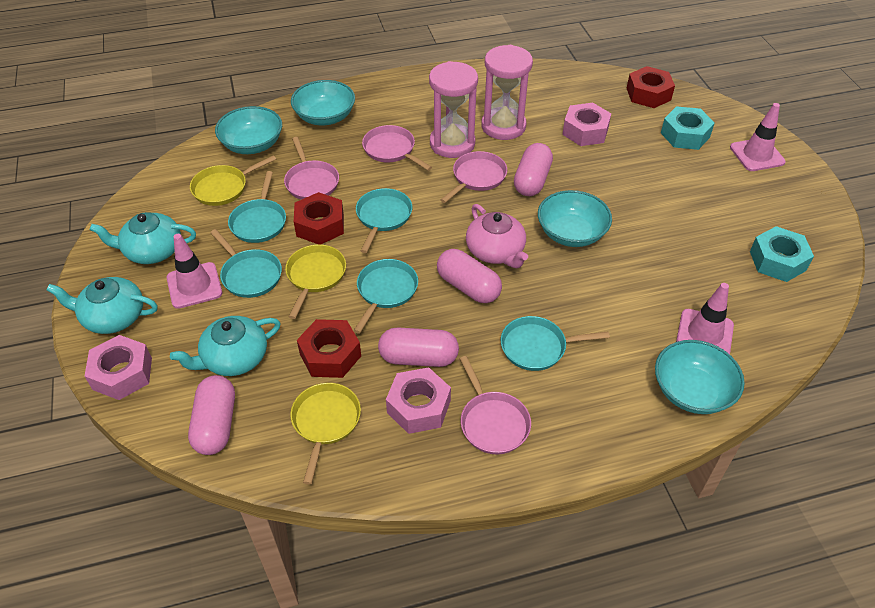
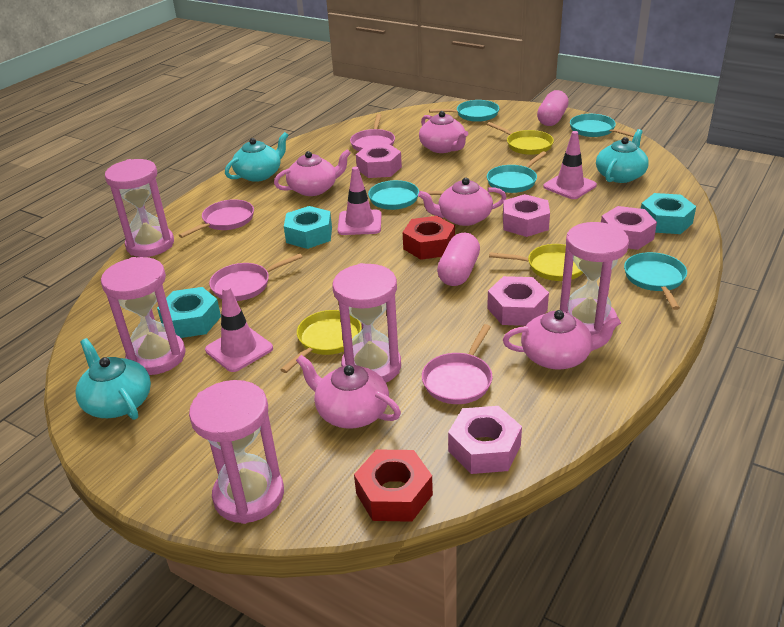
pink capsule: 4 -> 2
pink hourglass: 2 -> 5
pink nut: 3 -> 5
pink teapot: 1 -> 5
red nut: 3 -> 2
turquoise bowl: 4 -> 0
turquoise nut: 2 -> 3

